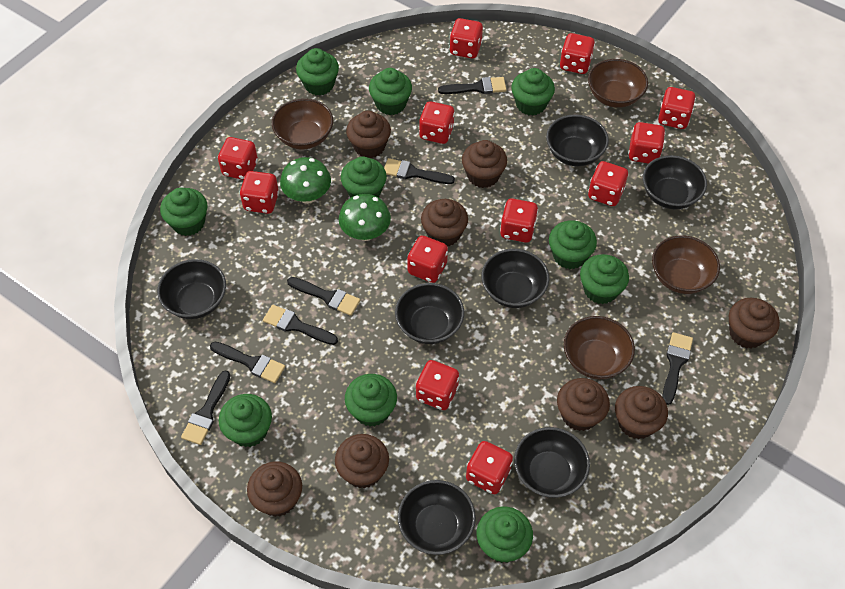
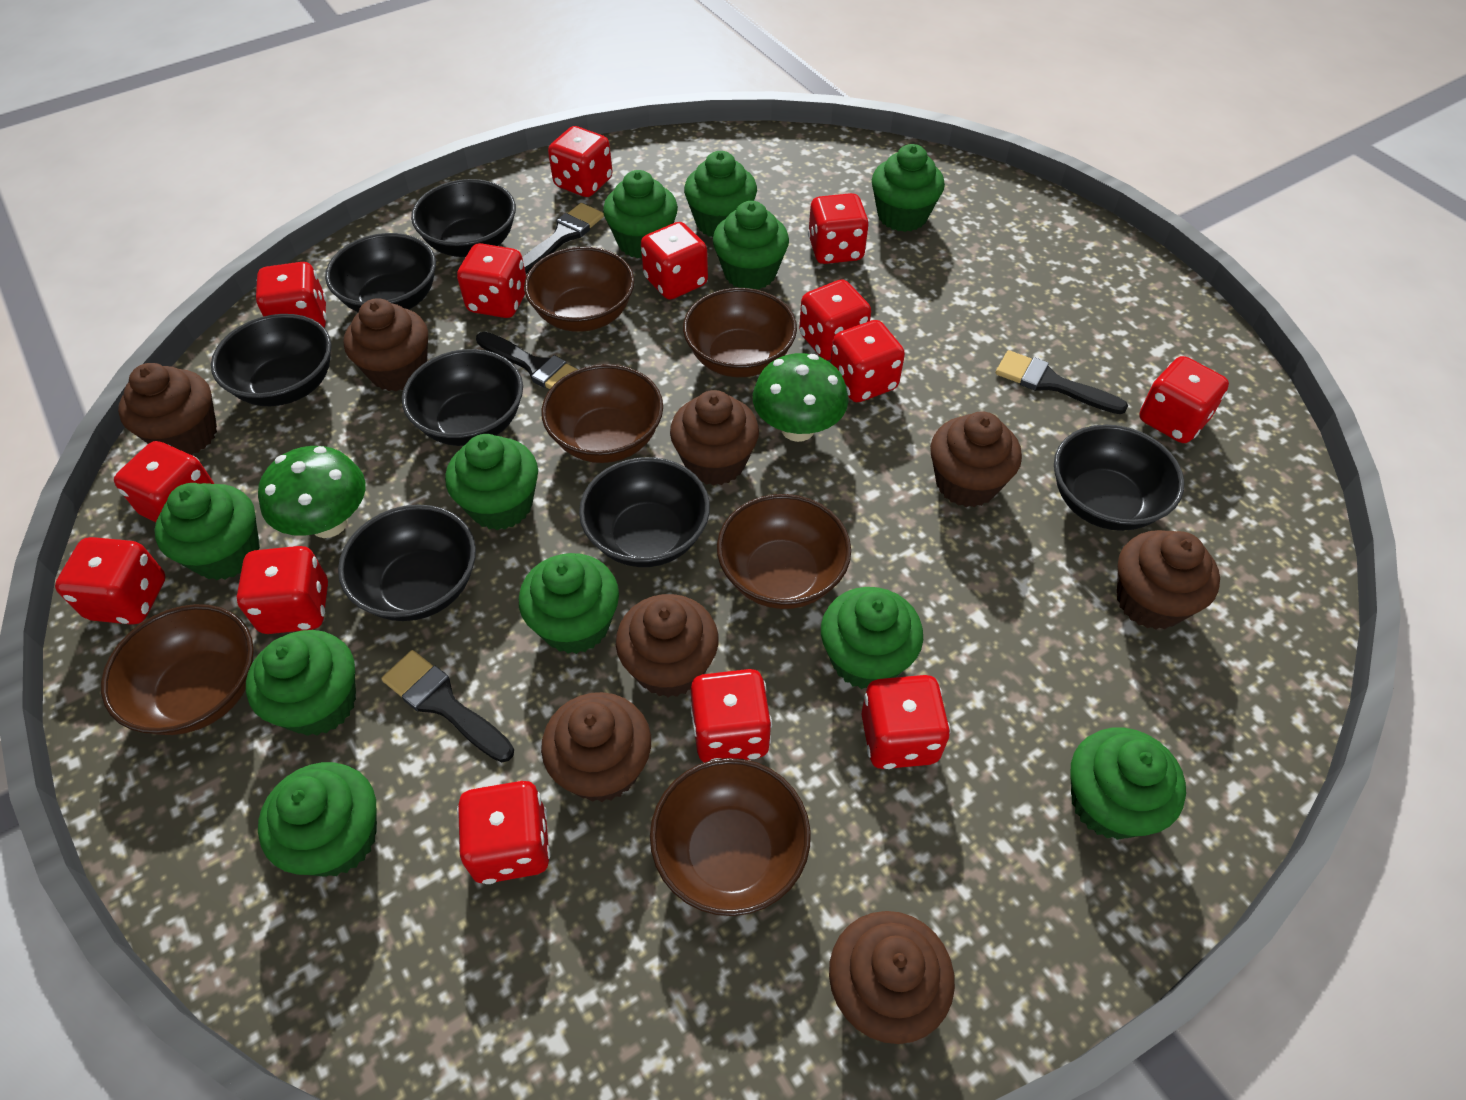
black brush: 7 -> 4
brown bowl: 4 -> 6
green cupcake: 10 -> 11
red dice: 12 -> 14

